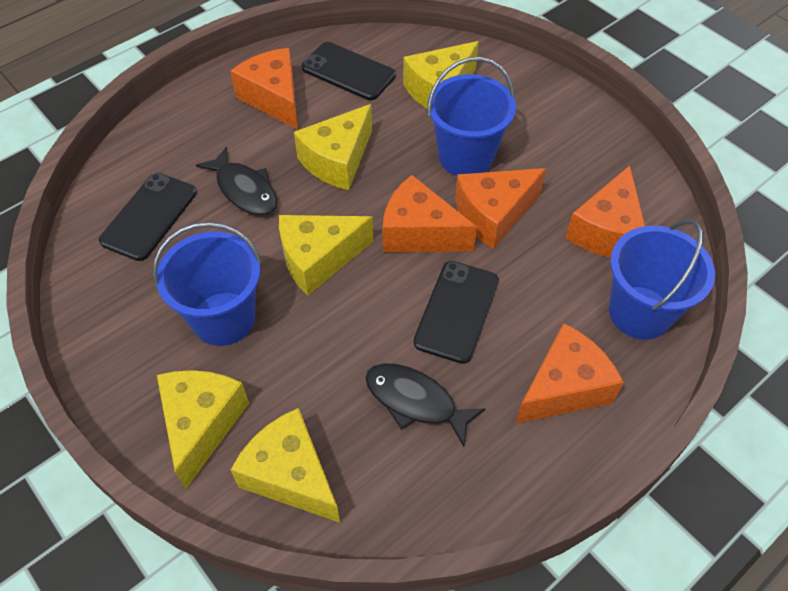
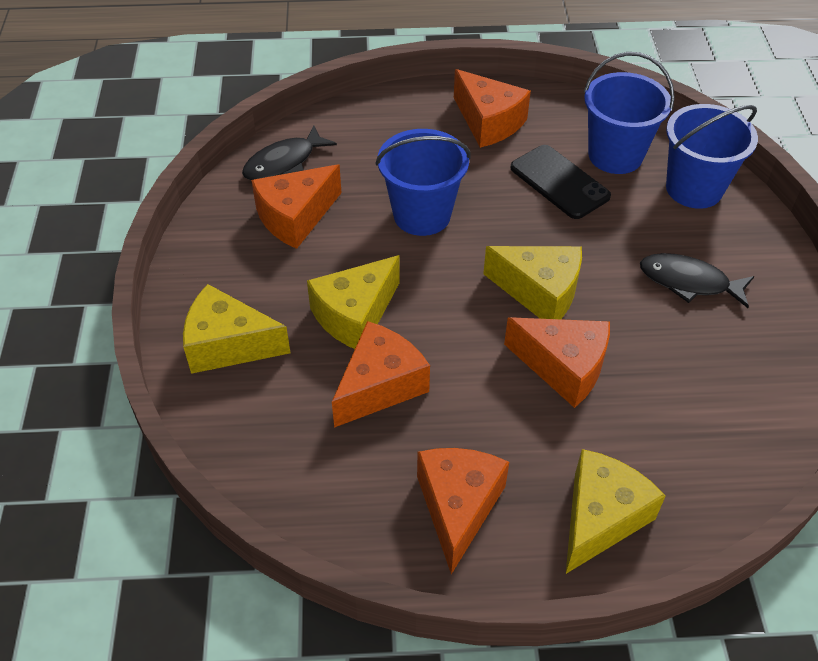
black phone: 3 -> 1
yellow cheese: 5 -> 4

